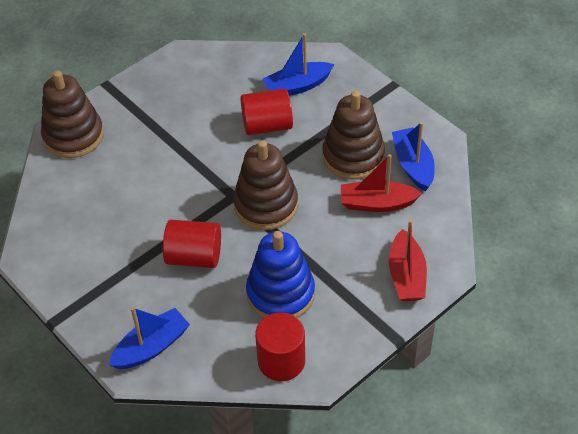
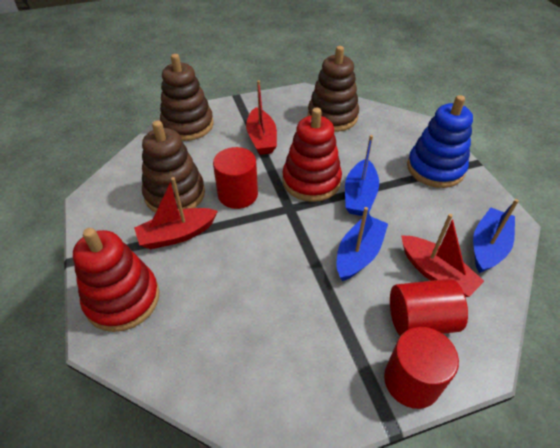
red boat: 2 -> 3
red stacking toy: 0 -> 2

